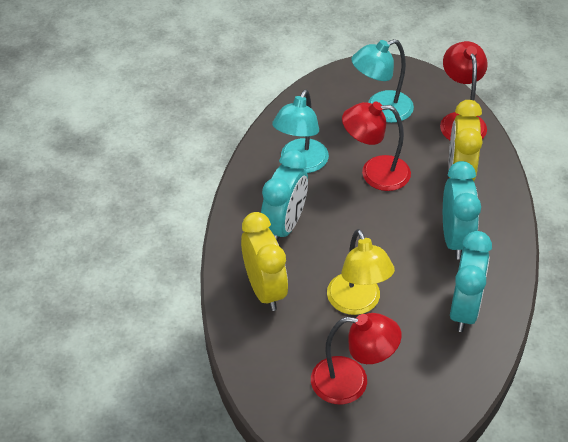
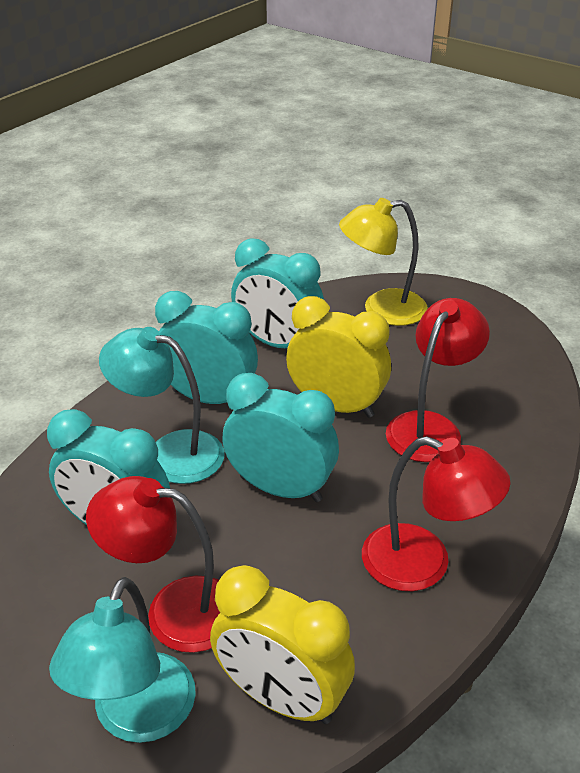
turquoise clock: 3 -> 4

